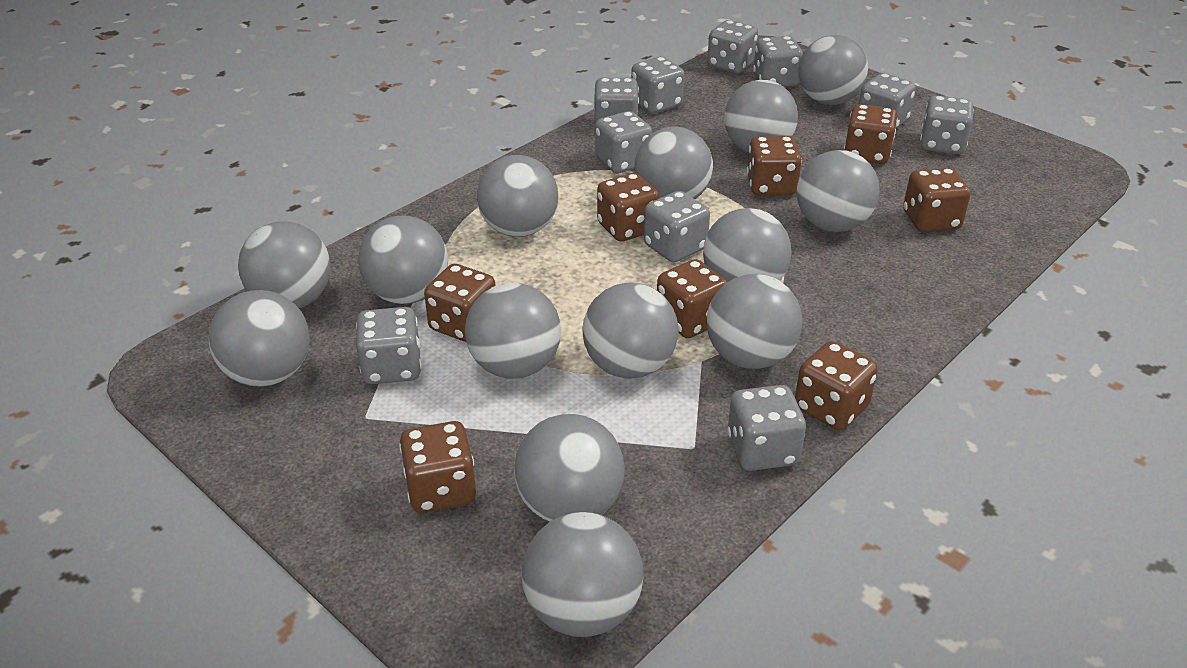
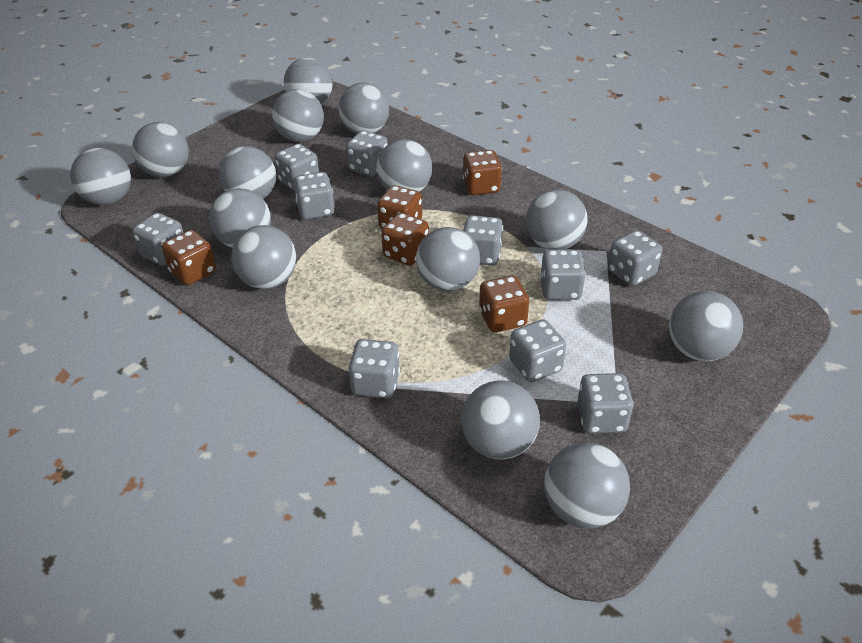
brown dice: 8 -> 5

